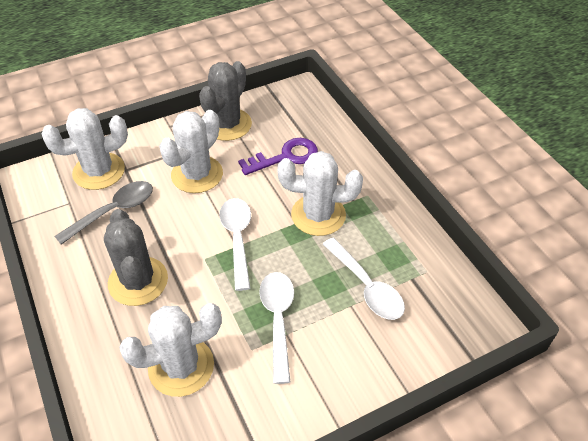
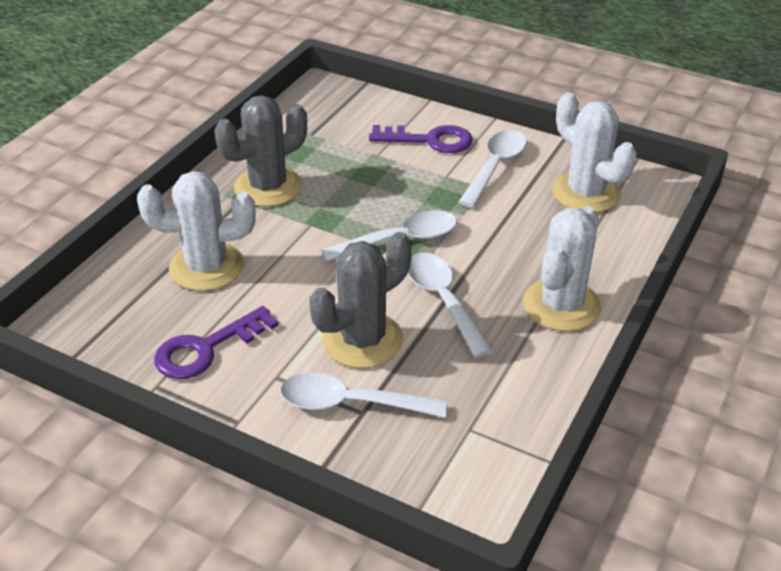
grey spoon: 1 -> 0
purple key: 1 -> 2
white cactus: 4 -> 3
white spoon: 3 -> 4

